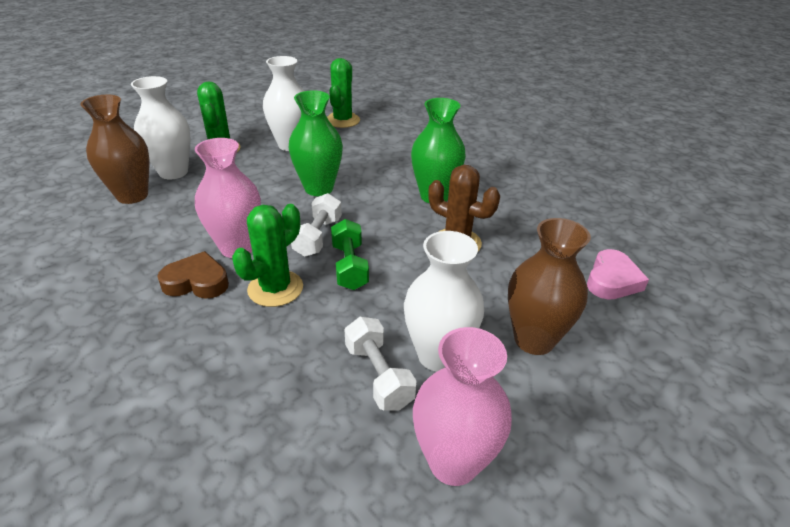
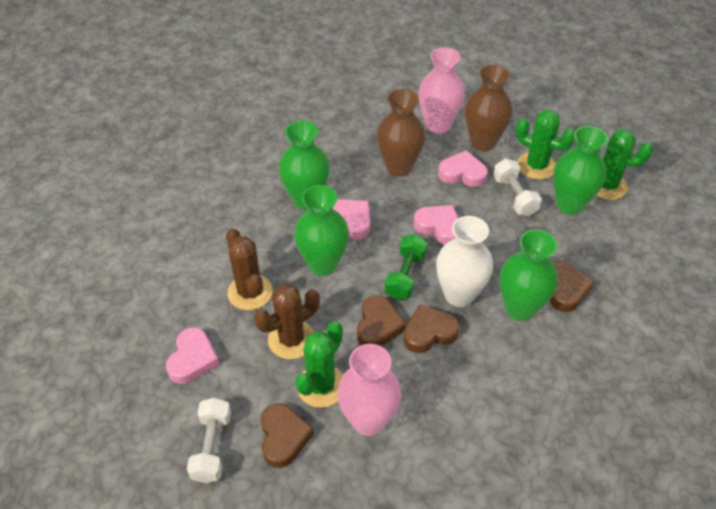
brown cactus: 1 -> 2
brown heart: 1 -> 4
green vase: 2 -> 4
pink heart: 1 -> 4
white vase: 3 -> 1

